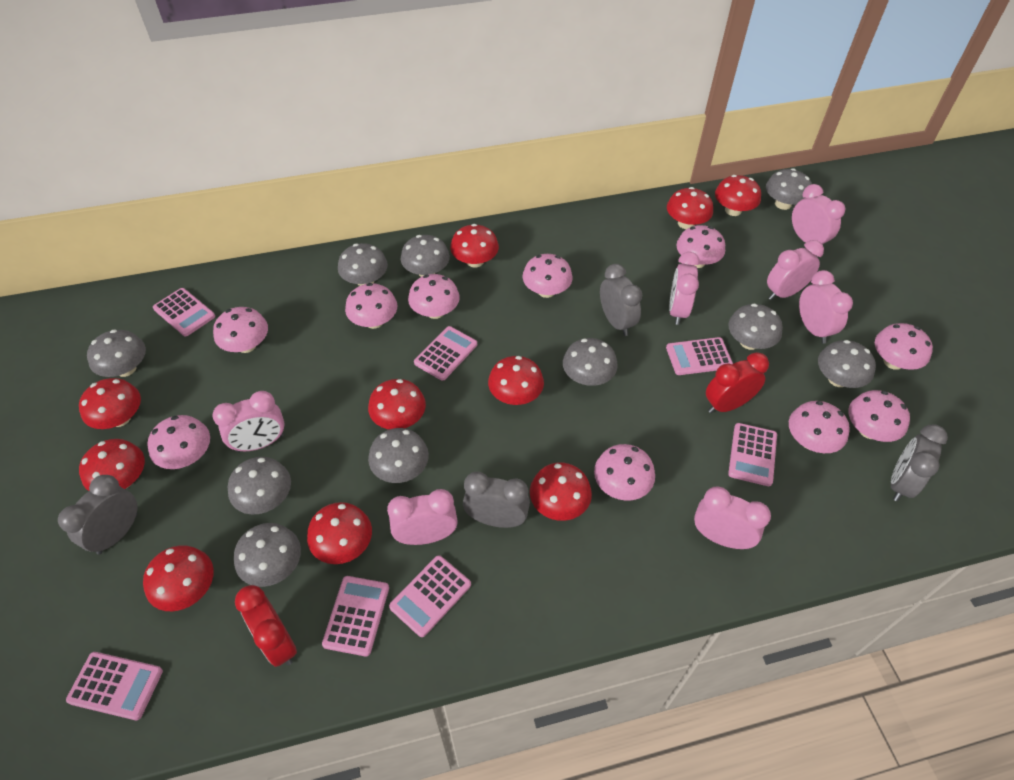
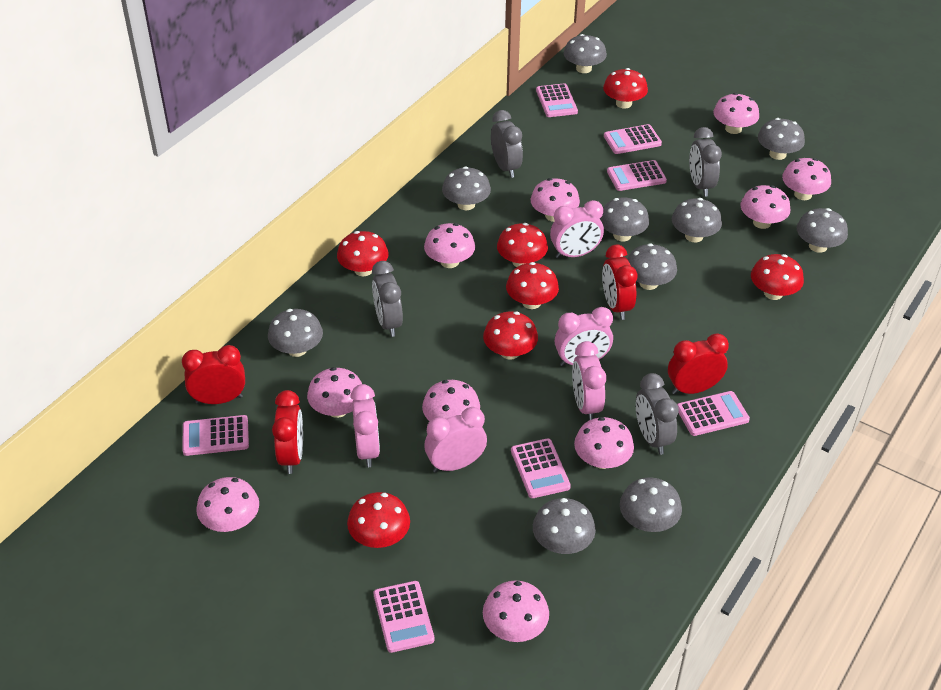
pink clock: 7 -> 5
red clock: 2 -> 4
red mushroom: 10 -> 7

